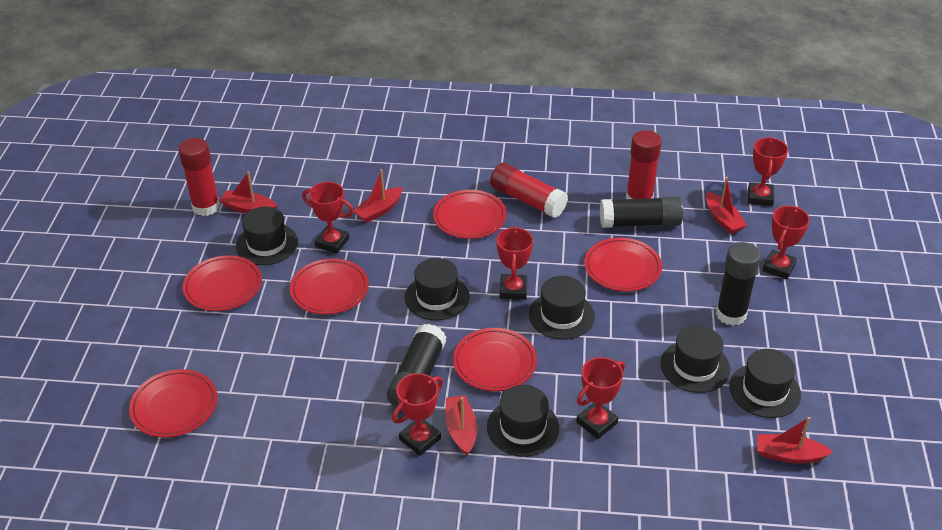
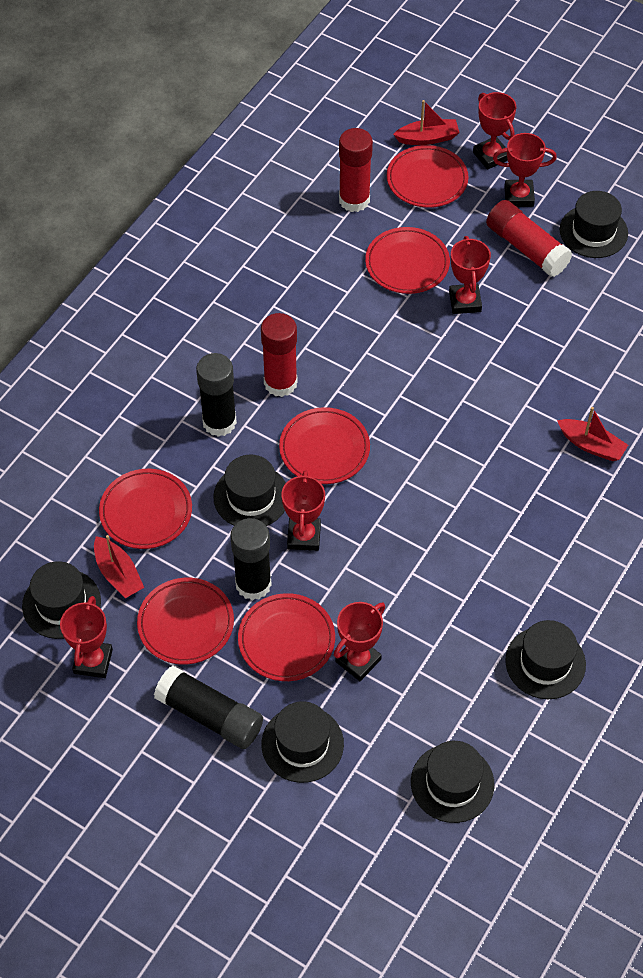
red boat: 5 -> 3

